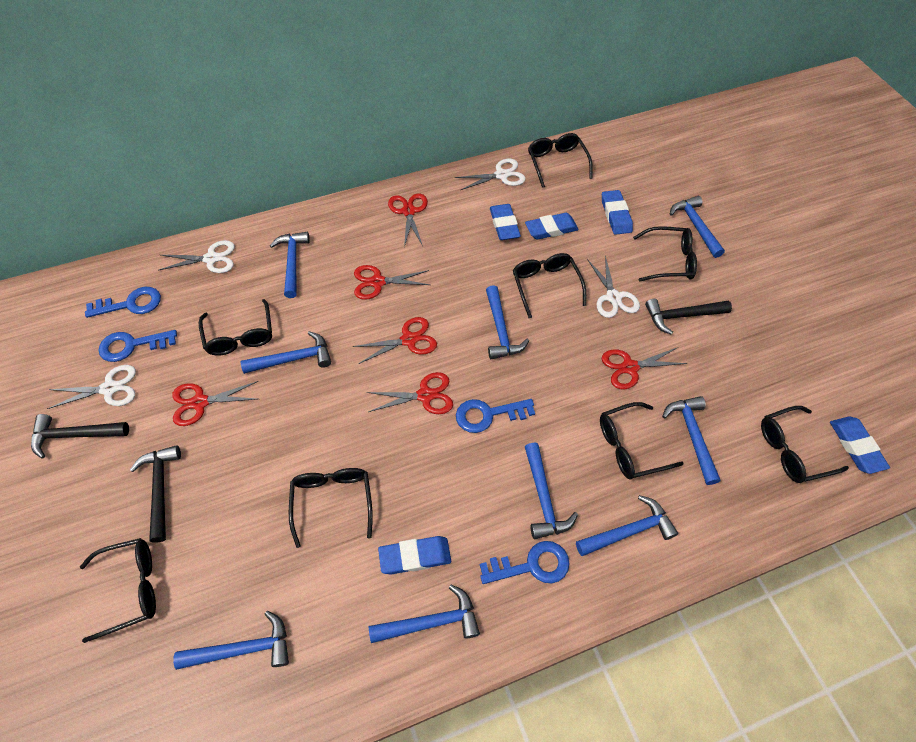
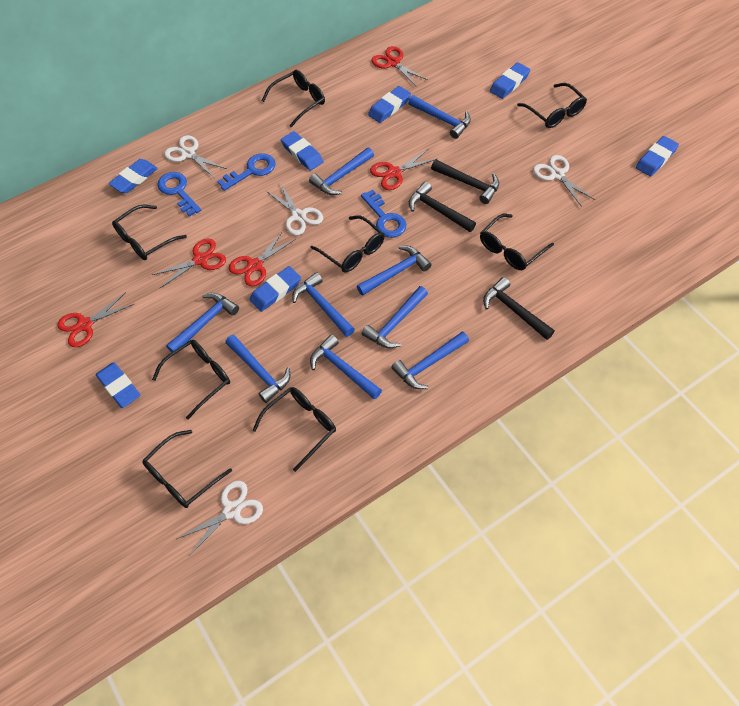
blue eraser: 5 -> 7
blue key: 4 -> 3
red scissors: 6 -> 5

